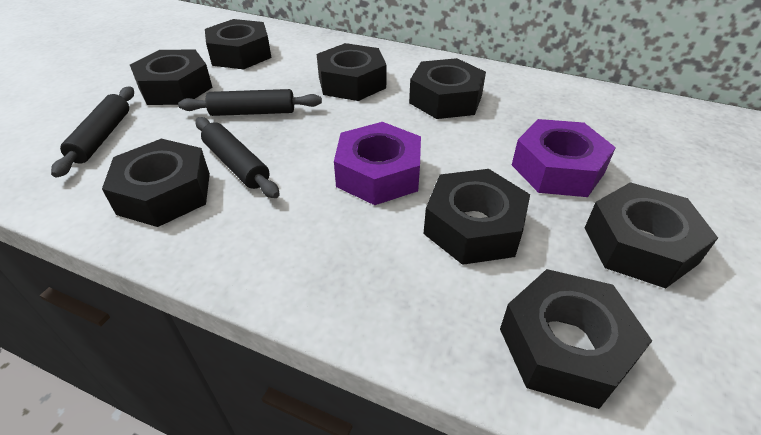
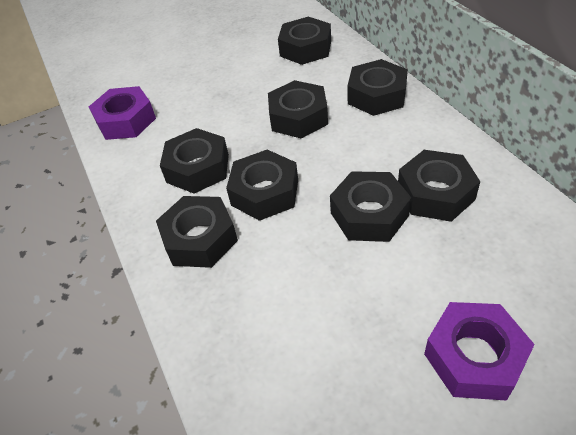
black rolling pin: 3 -> 0

